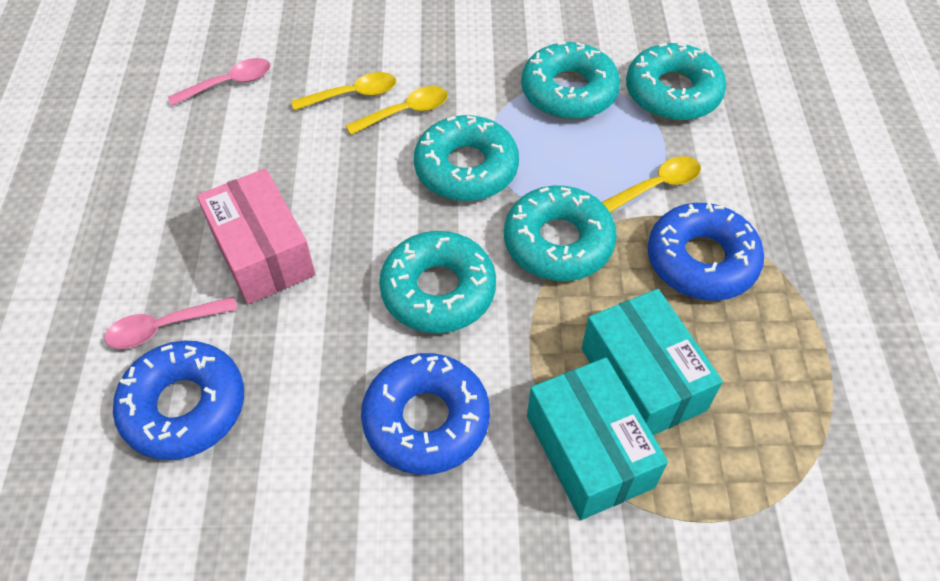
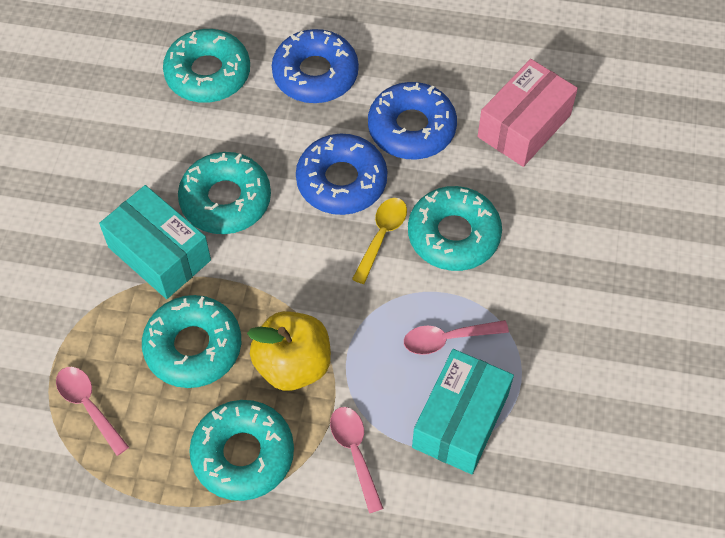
pink spoon: 2 -> 3
yellow apple: 0 -> 1
yellow spoon: 3 -> 1

